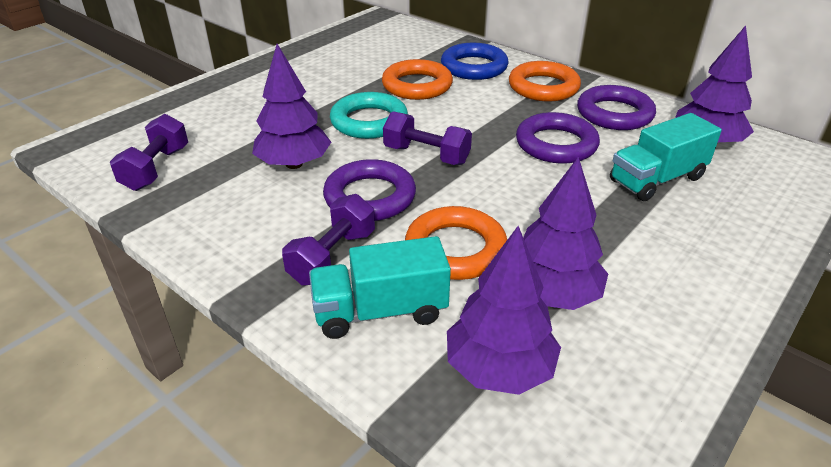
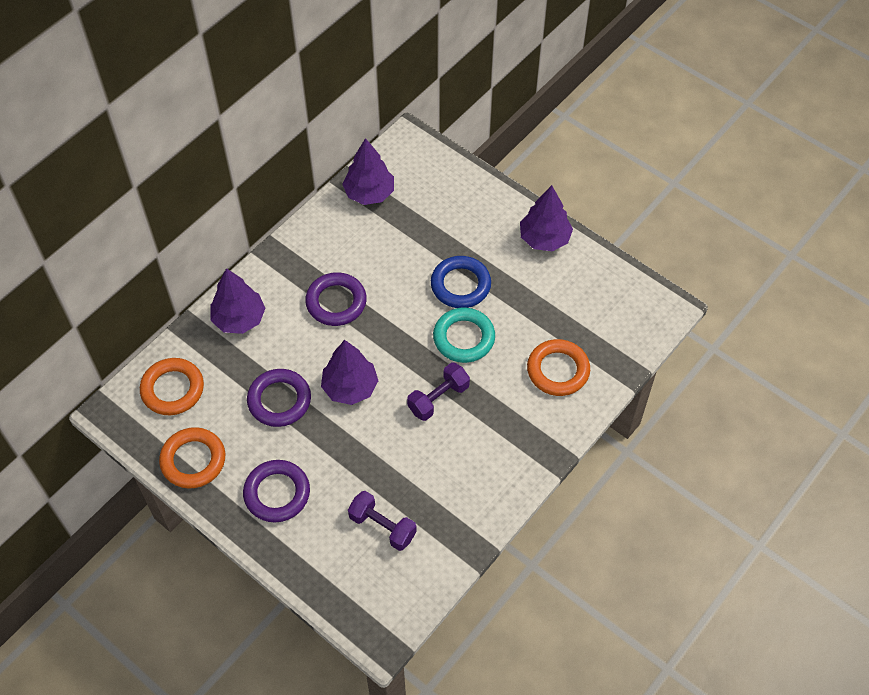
purple dumbbell: 3 -> 2
turquoise truck: 2 -> 0

